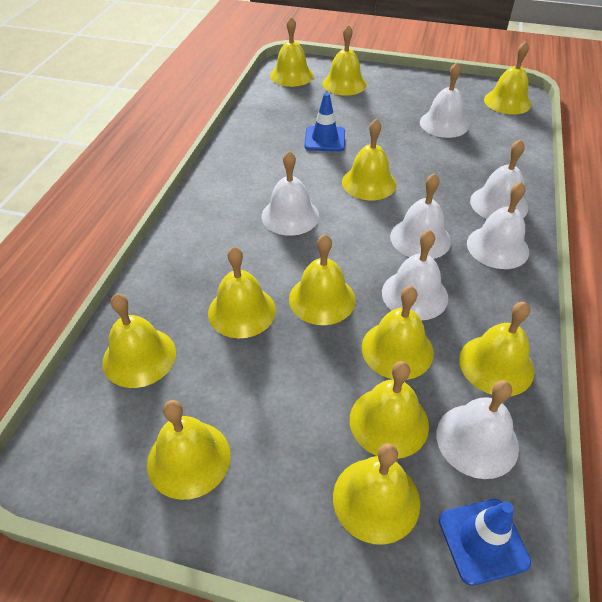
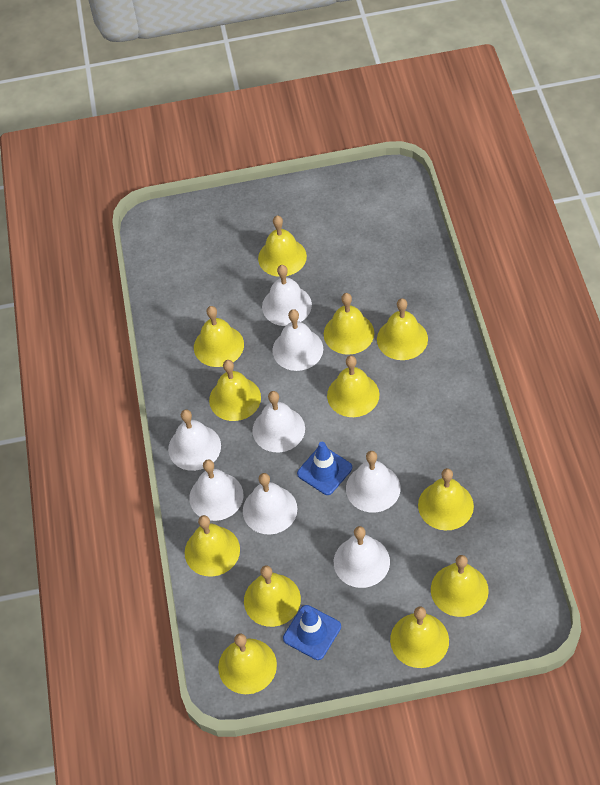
white bell: 7 -> 8

